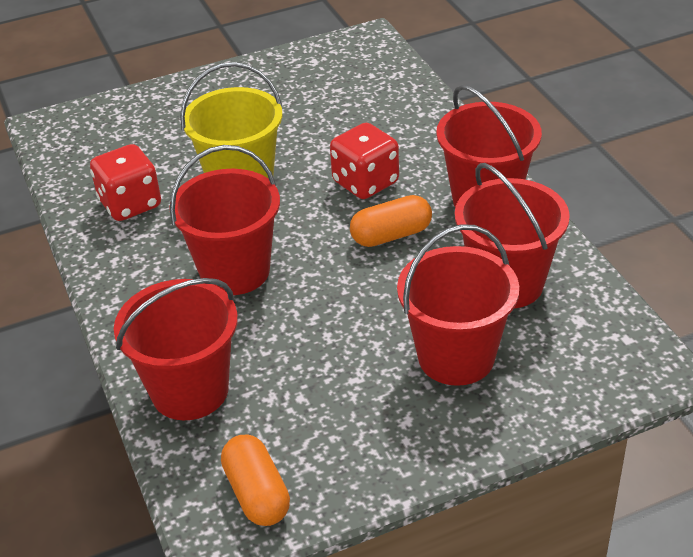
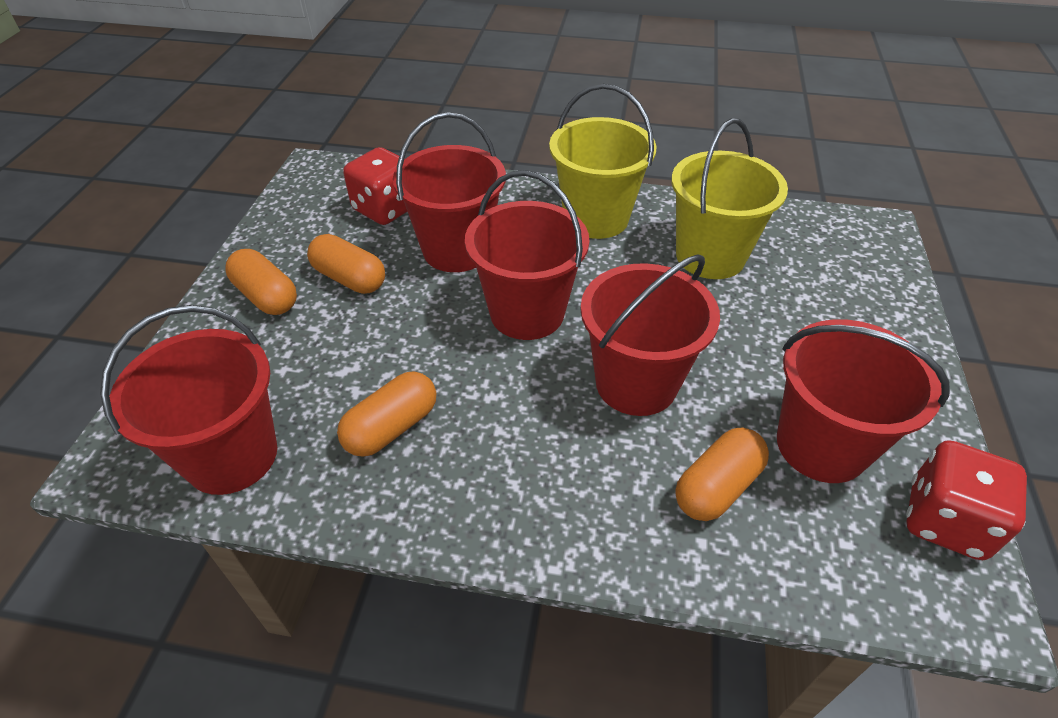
orange capsule: 2 -> 4
yellow bucket: 1 -> 2

